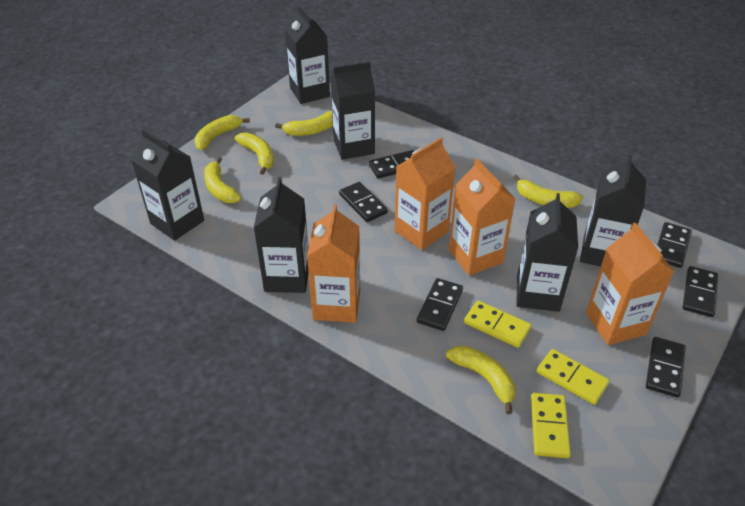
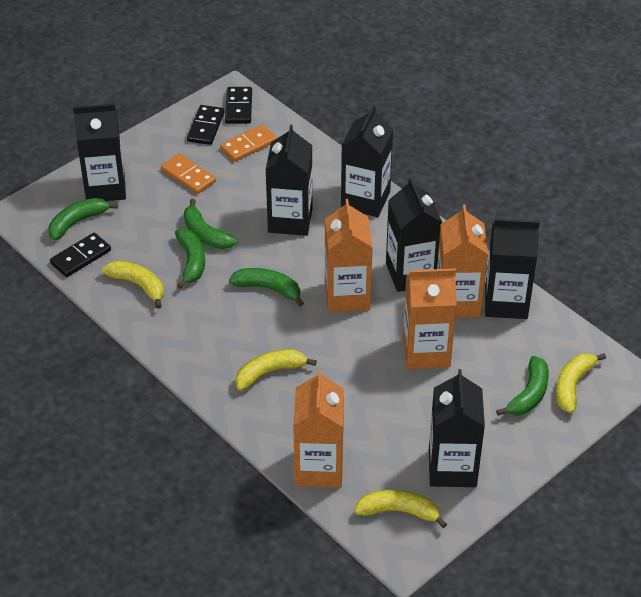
black domino: 6 -> 3
green banana: 0 -> 5
orange domino: 0 -> 2
yellow banana: 6 -> 4
yellow domino: 3 -> 0

